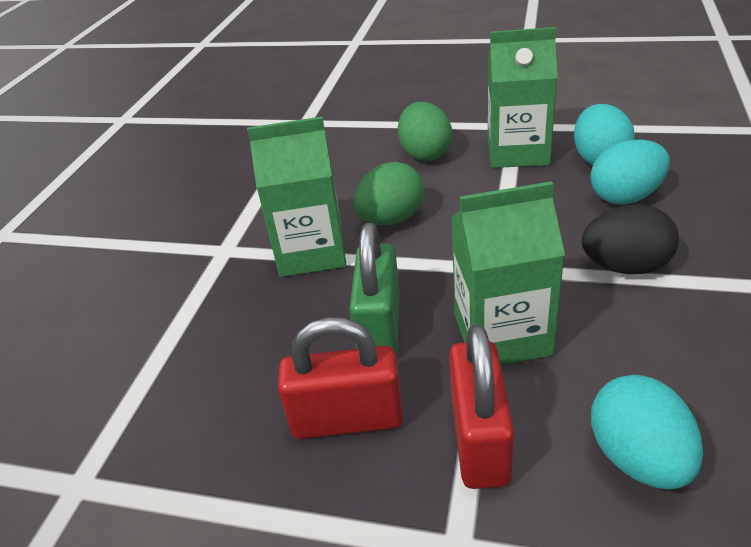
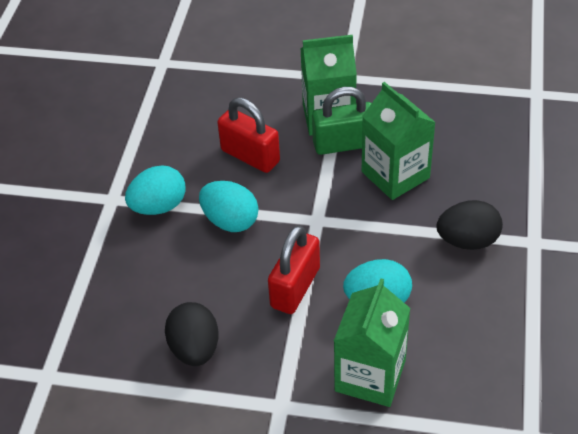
black egg: 1 -> 2
green egg: 2 -> 0

